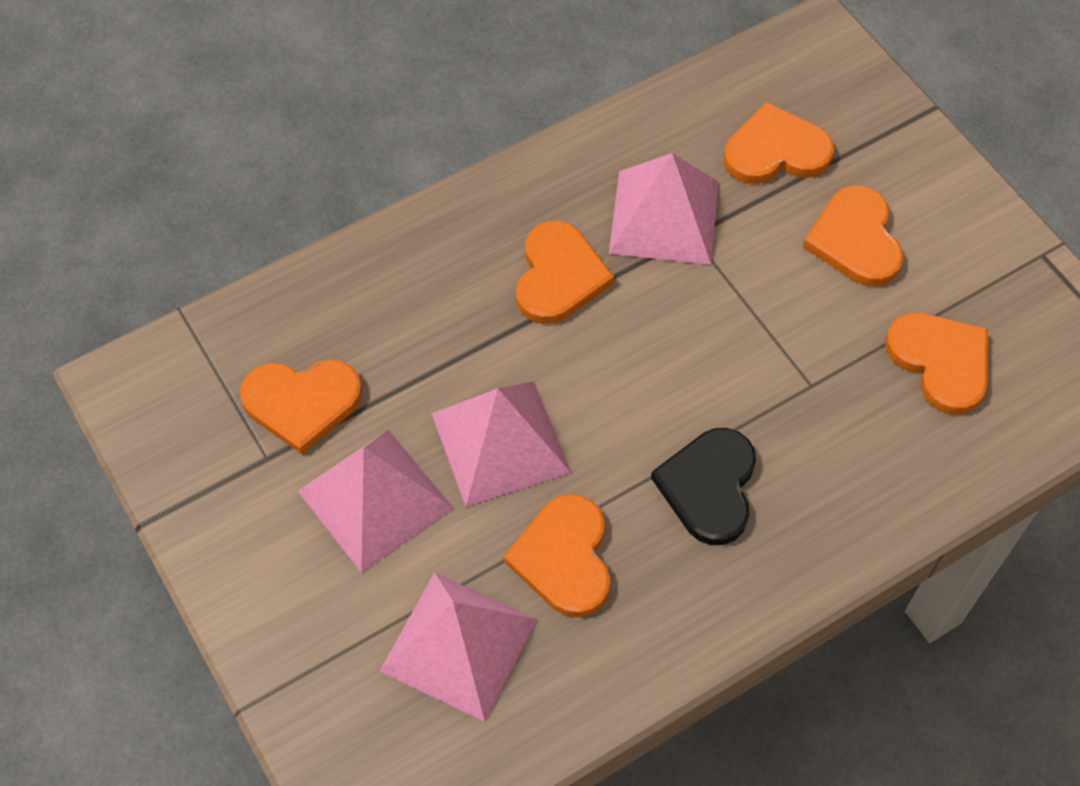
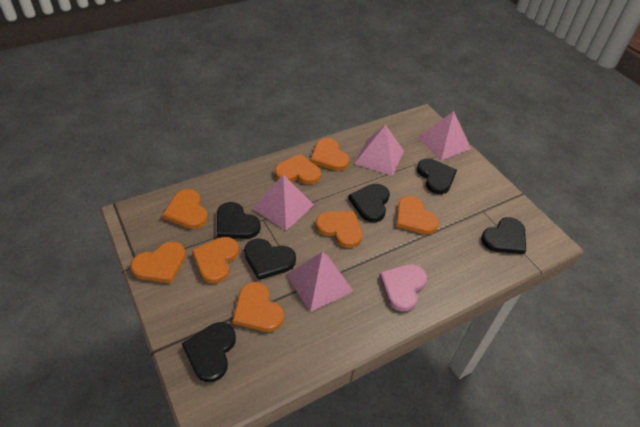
black heart: 1 -> 6
orange heart: 6 -> 8
pink heart: 0 -> 1

